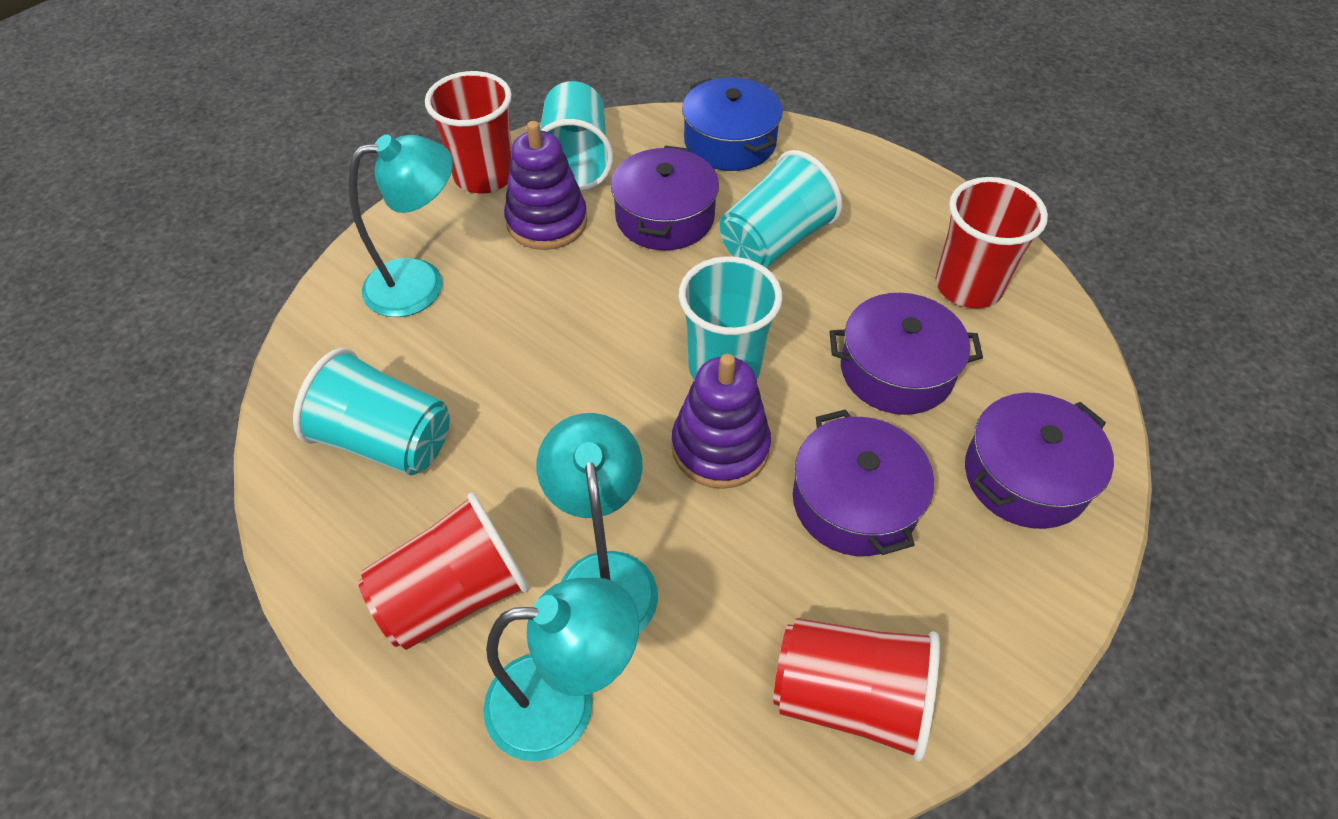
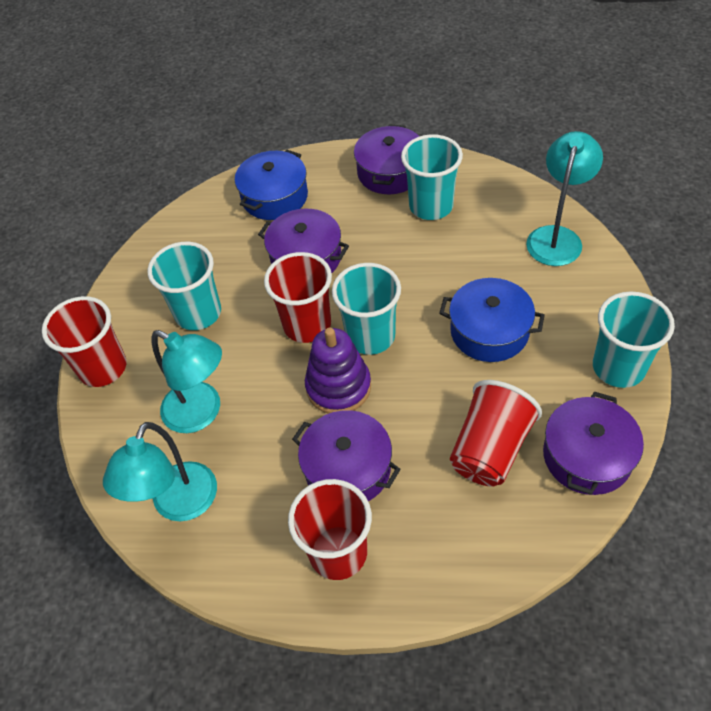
blue pot: 1 -> 2
purple stacking toy: 2 -> 1

